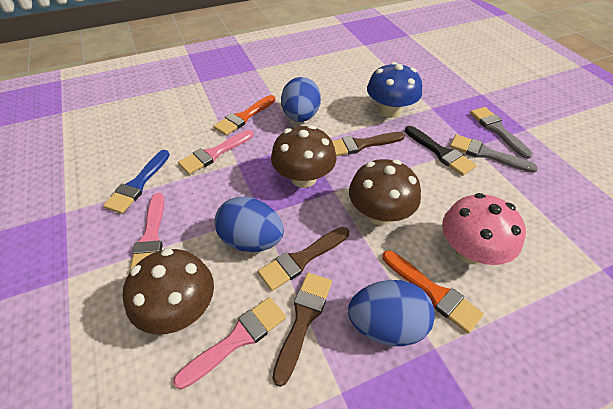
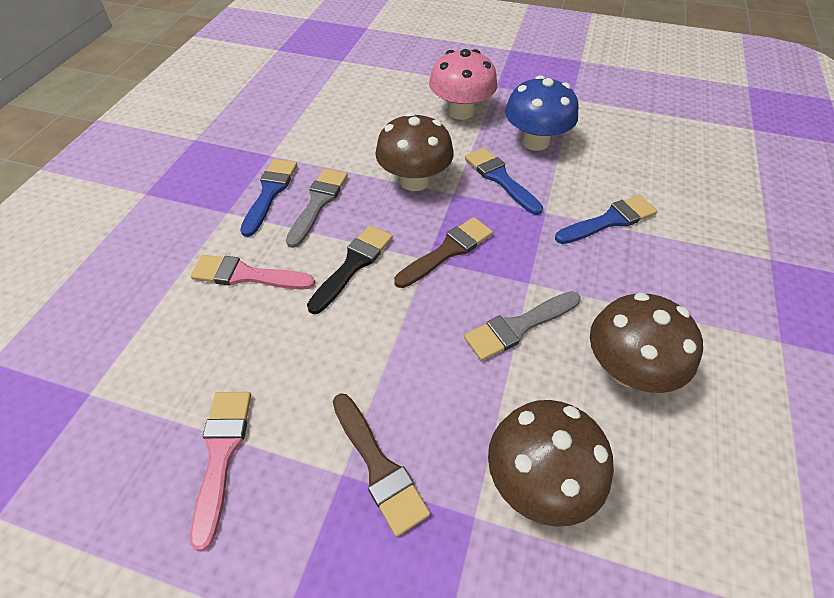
blue brush: 1 -> 3
blue egg: 3 -> 0
brown brush: 3 -> 2
orange brush: 2 -> 0
pink brush: 3 -> 2

